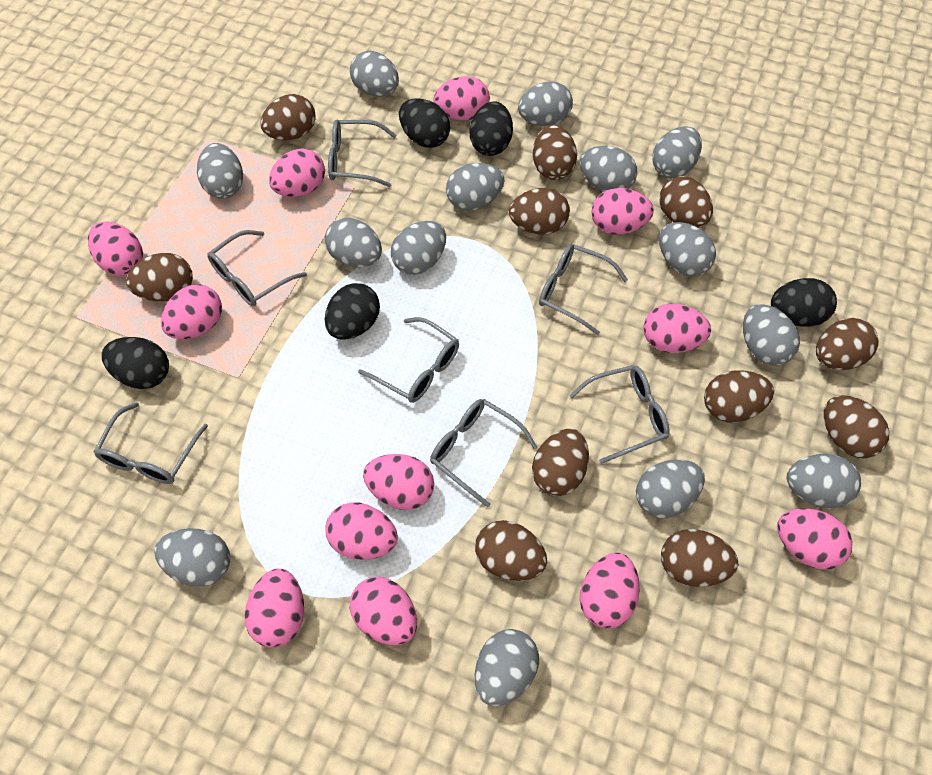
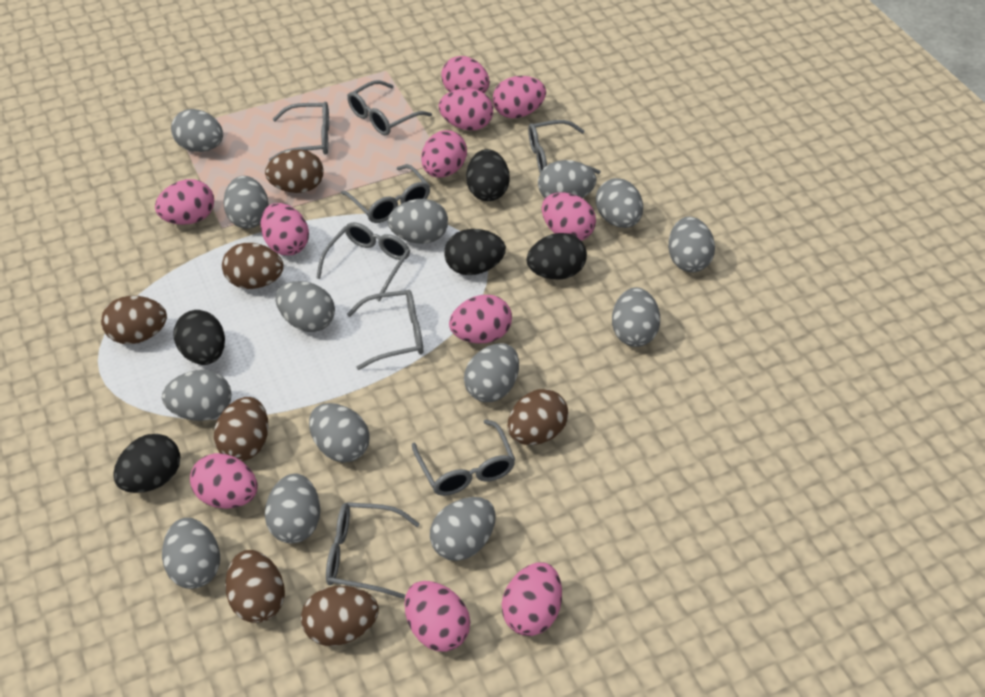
brown egg: 11 -> 7
grey glasses: 7 -> 8
pink egg: 12 -> 11

